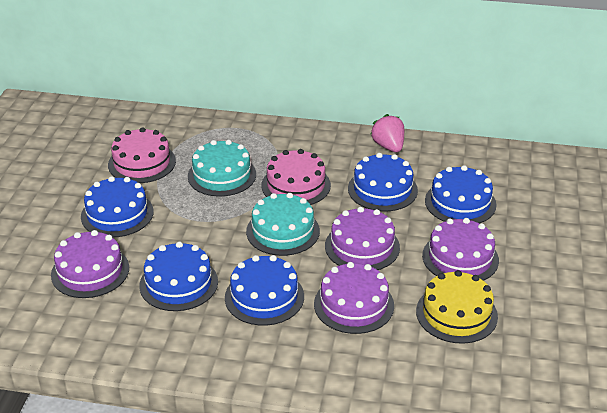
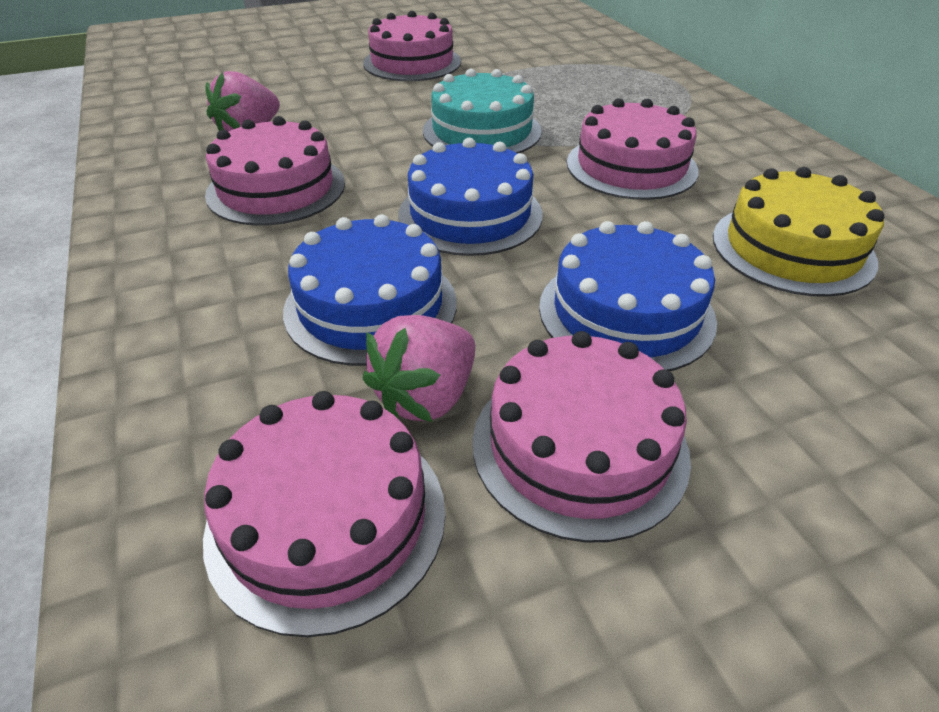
blue cake: 5 -> 3
pink cake: 2 -> 5
pink strawberry: 1 -> 2
purple cake: 4 -> 0
turquoise cake: 2 -> 1

